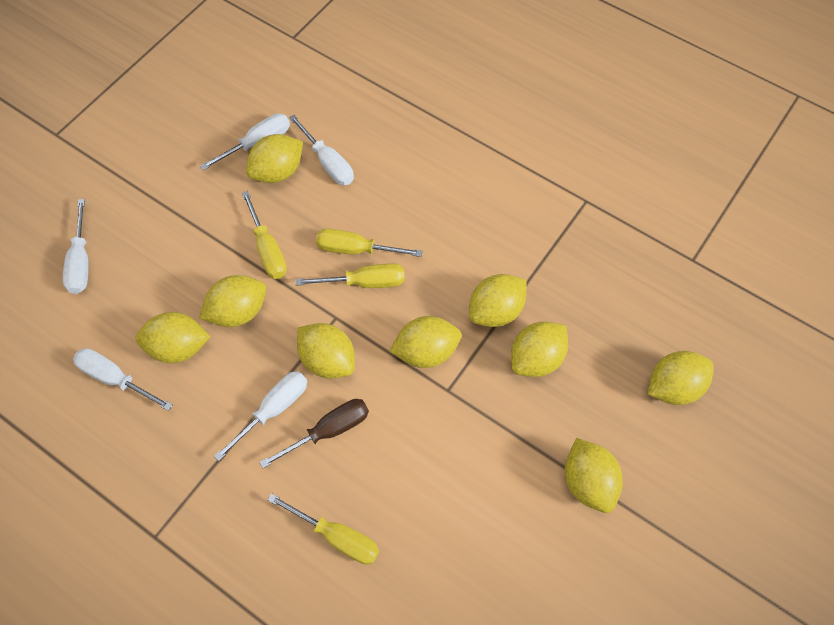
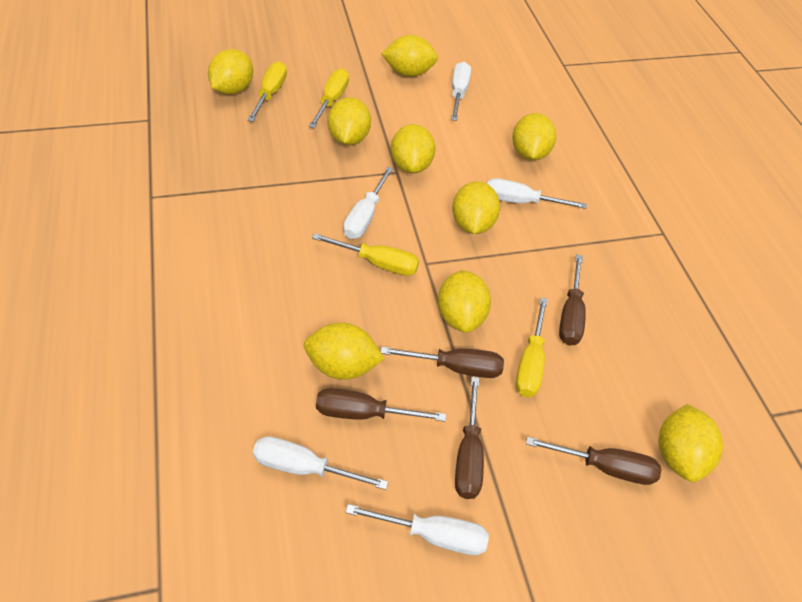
brown screwdriver: 1 -> 5

